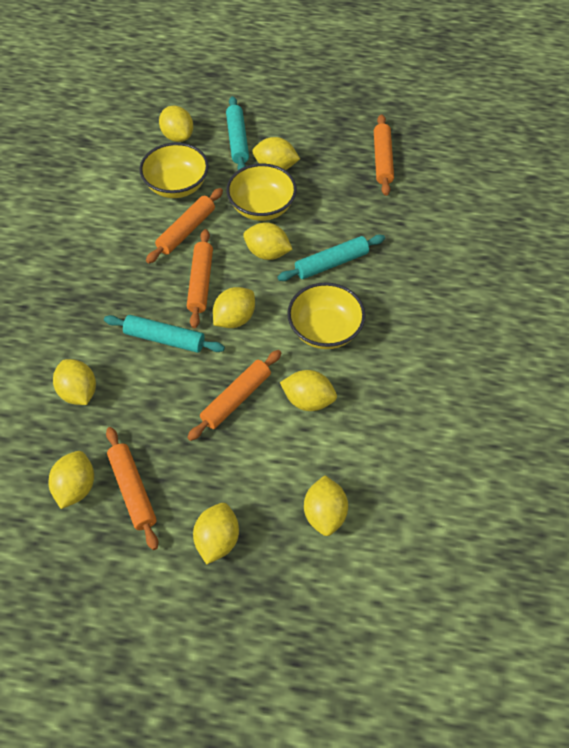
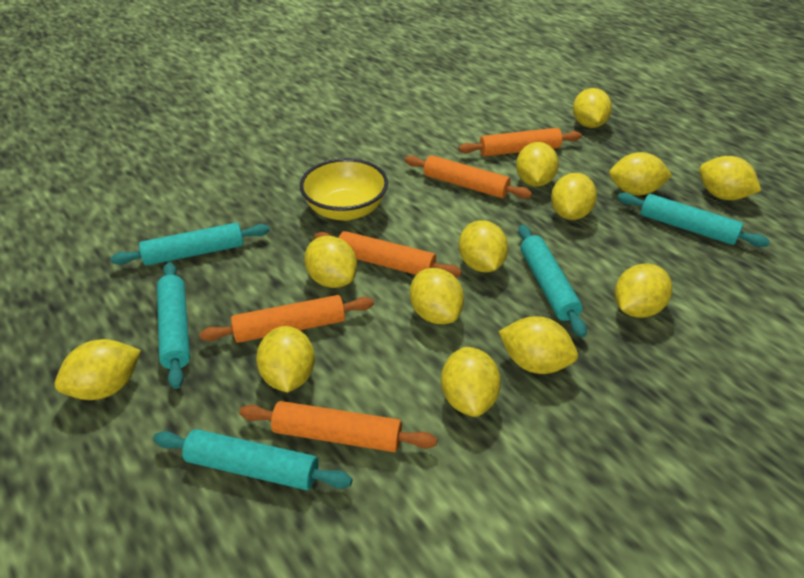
turquoise rolling pin: 3 -> 5
yellow bowl: 3 -> 1
yellow lemon: 9 -> 13

